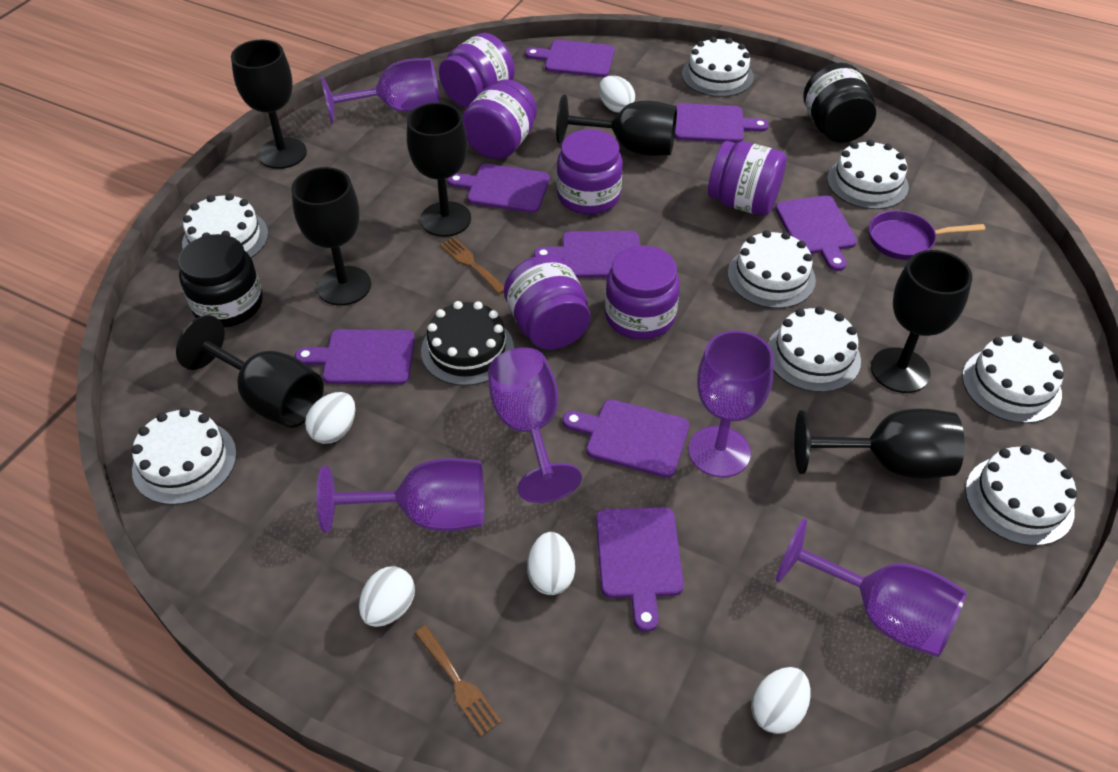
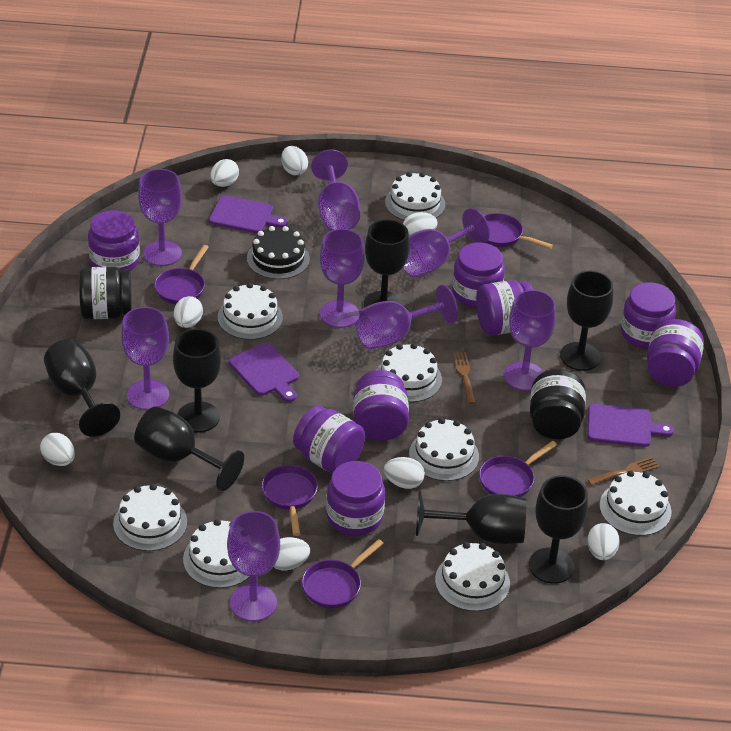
purple cutting board: 8 -> 3
purple goblet: 5 -> 8
purple jar: 6 -> 8
purple pan: 1 -> 5
white egg: 5 -> 8

